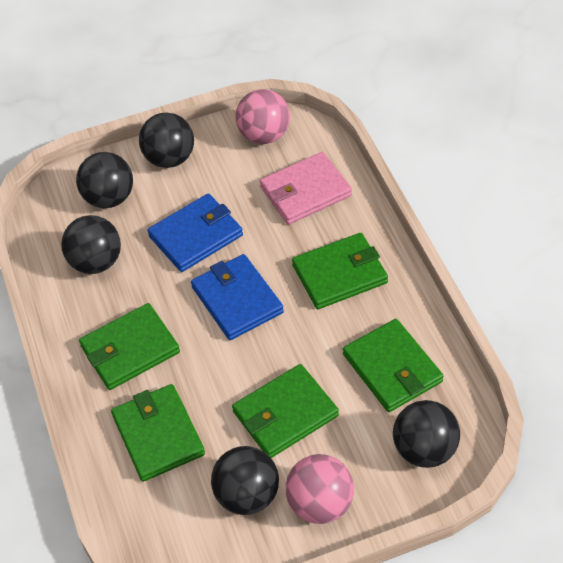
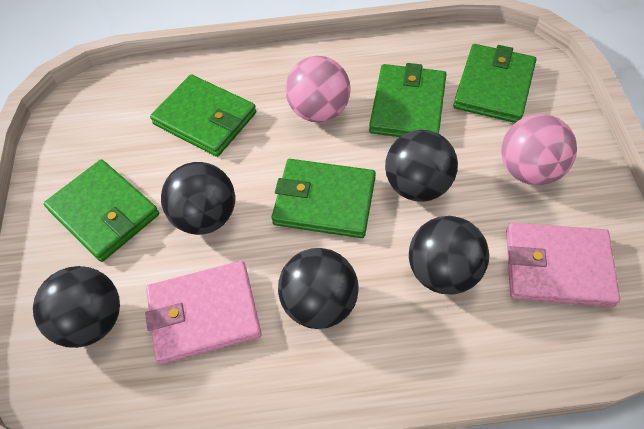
blue wallet: 2 -> 0
pink wallet: 1 -> 2

